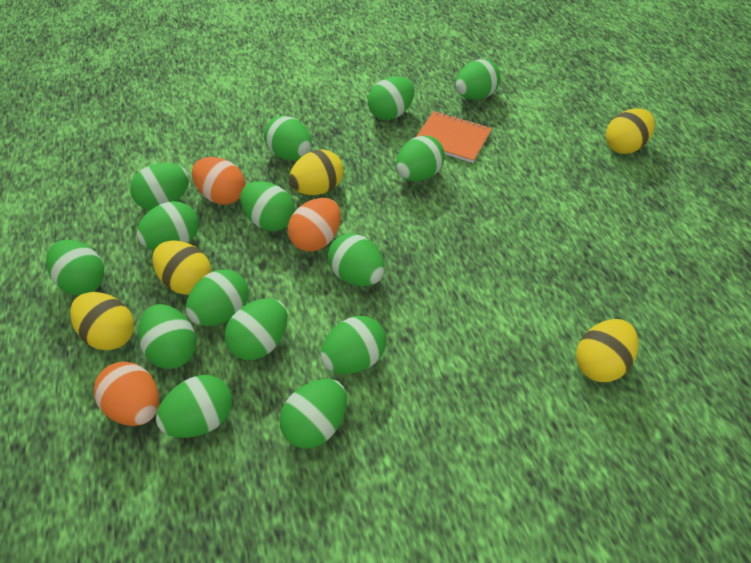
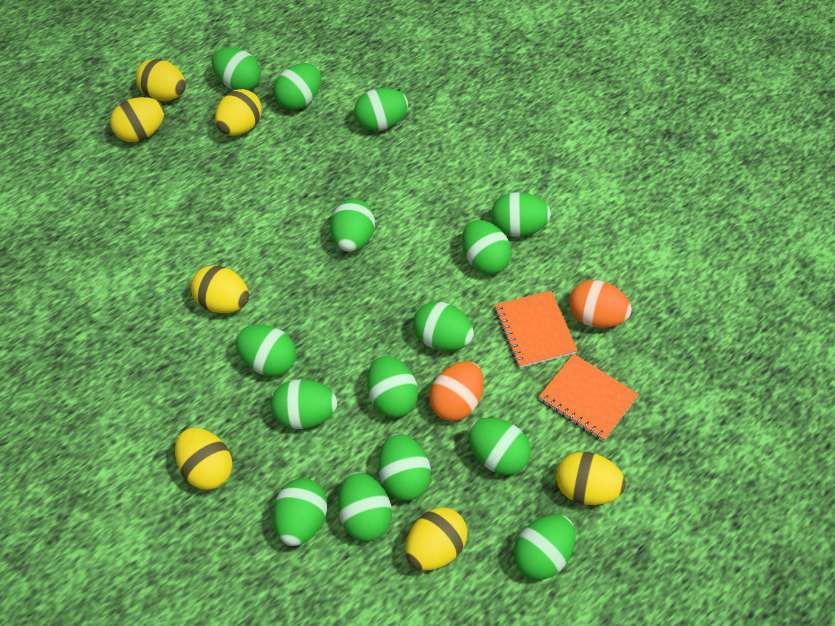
orange egg: 3 -> 2
orange notebook: 1 -> 2
yellow egg: 5 -> 7

